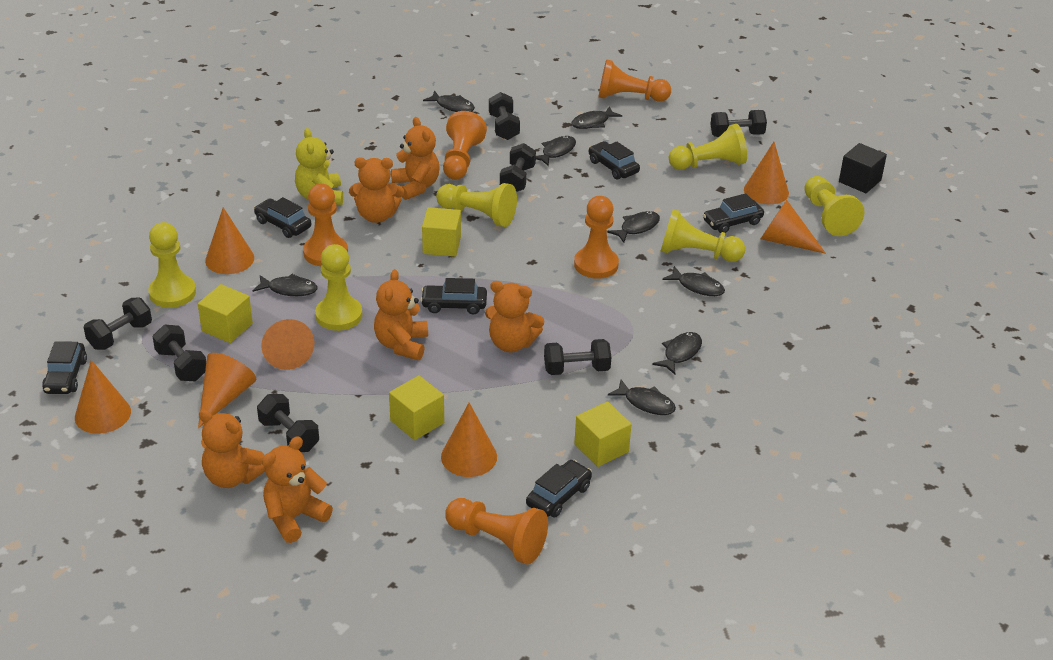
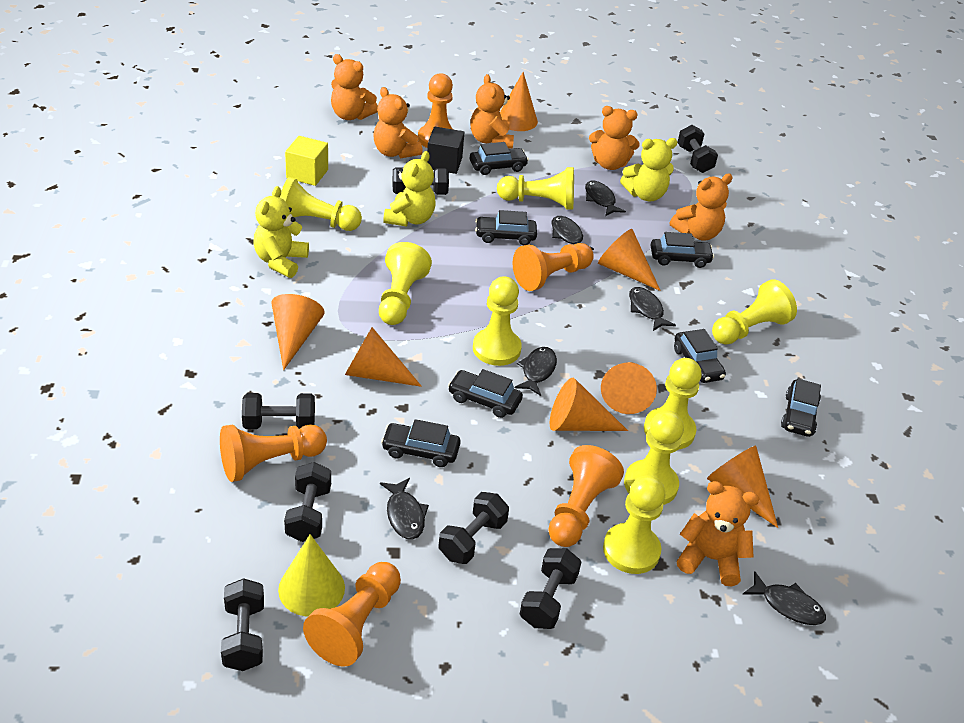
black car: 6 -> 7
black fish: 8 -> 6
yellow cone: 0 -> 1
yellow cube: 4 -> 1
yellow pawn: 6 -> 8
yellow teddy bear: 1 -> 3

